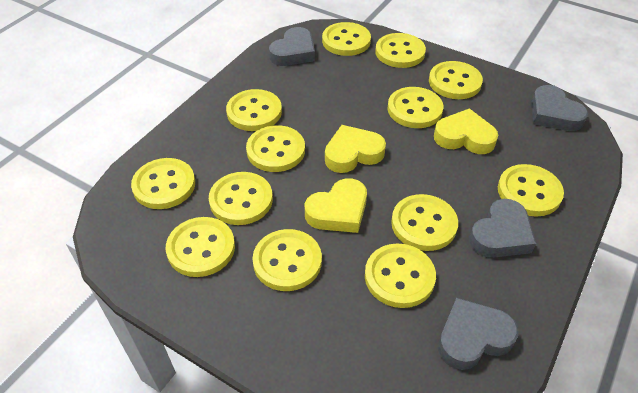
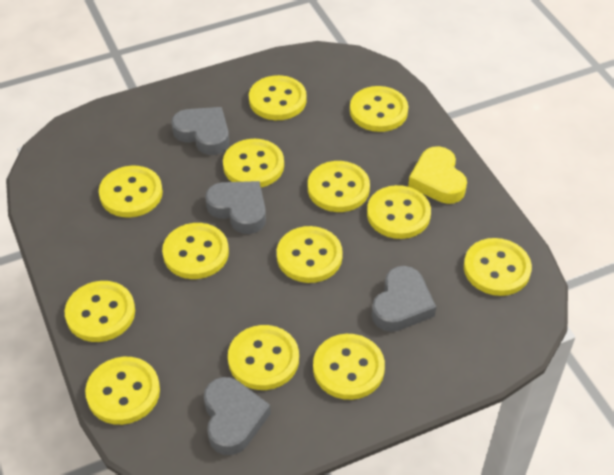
yellow heart: 3 -> 1

